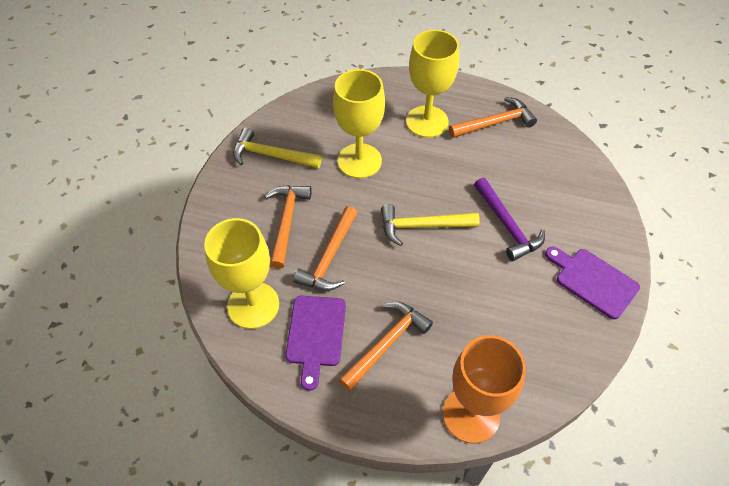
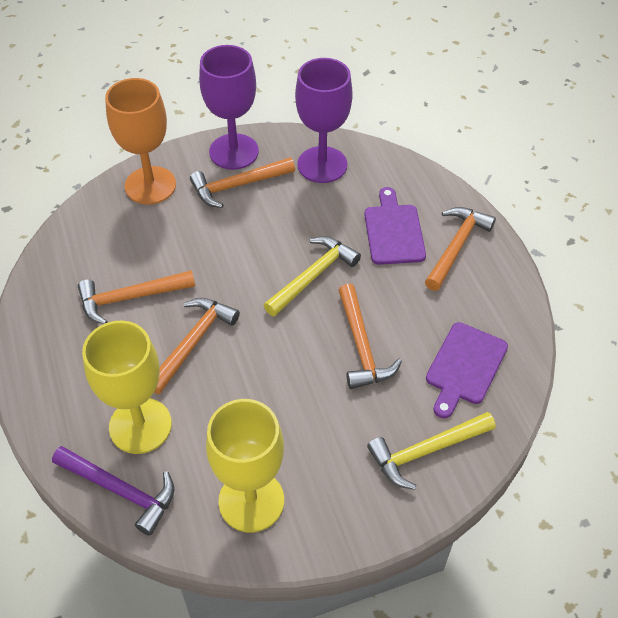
orange hammer: 4 -> 5
purple goblet: 0 -> 2
yellow goblet: 3 -> 2

